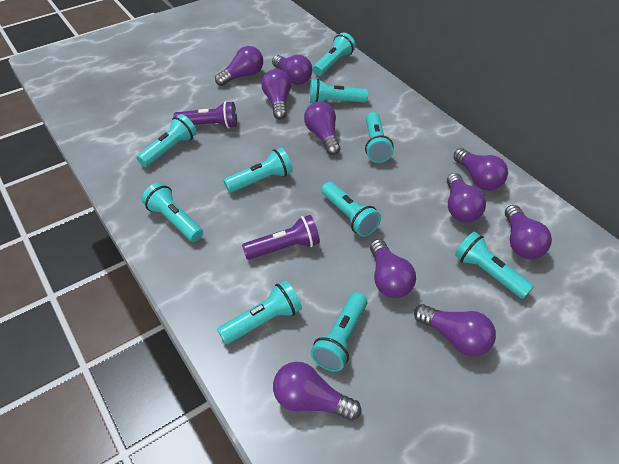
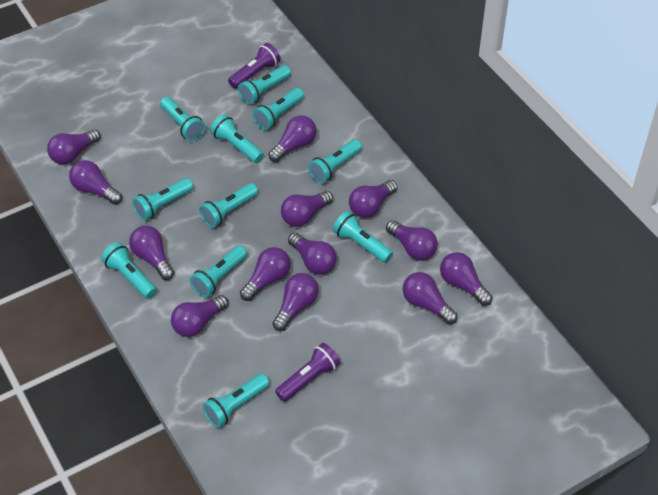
purple light bulb: 10 -> 13
turquoise flashlight: 10 -> 11

